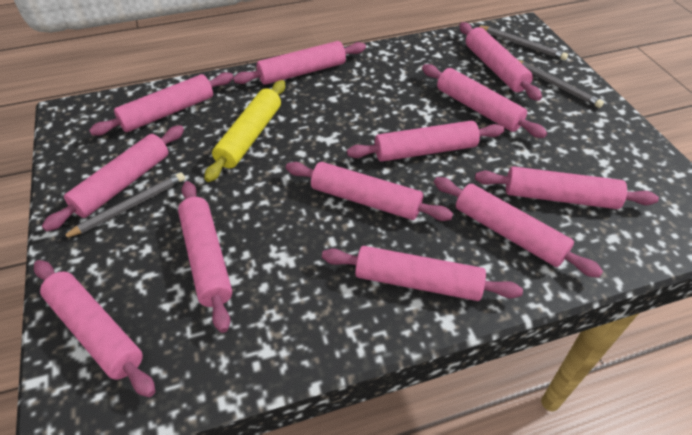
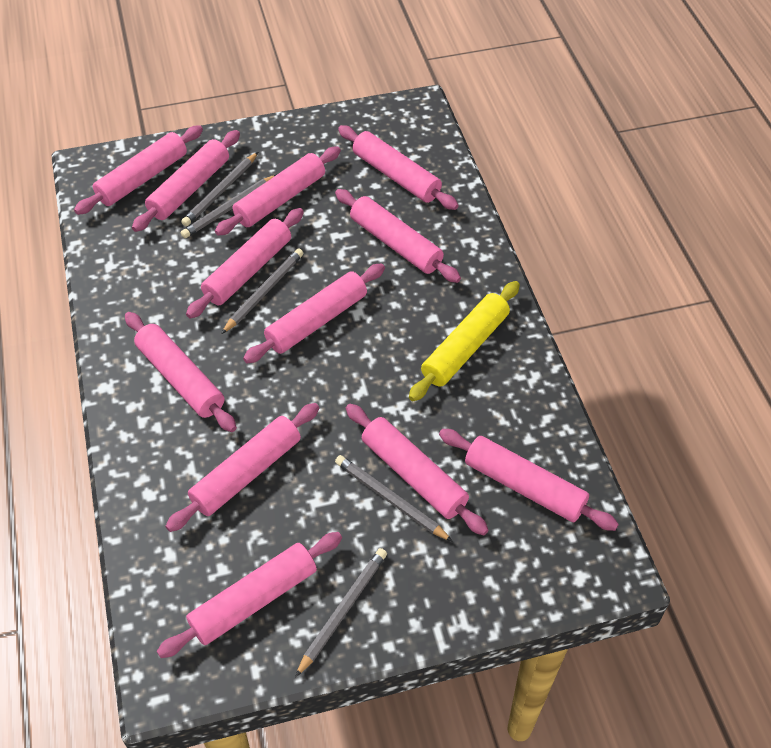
grey pencil: 3 -> 5

